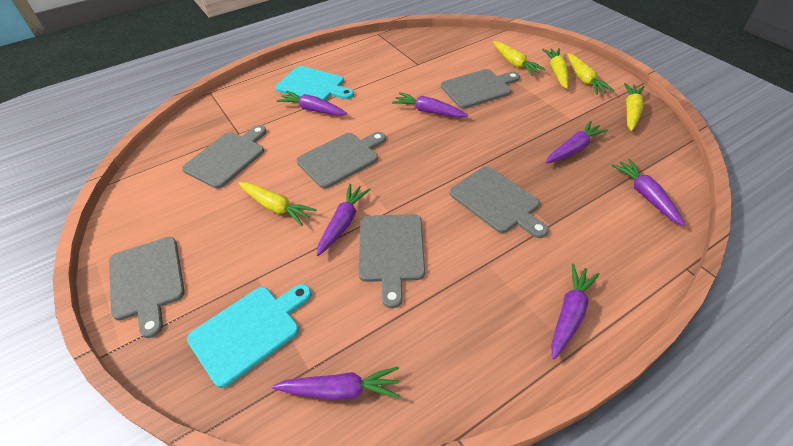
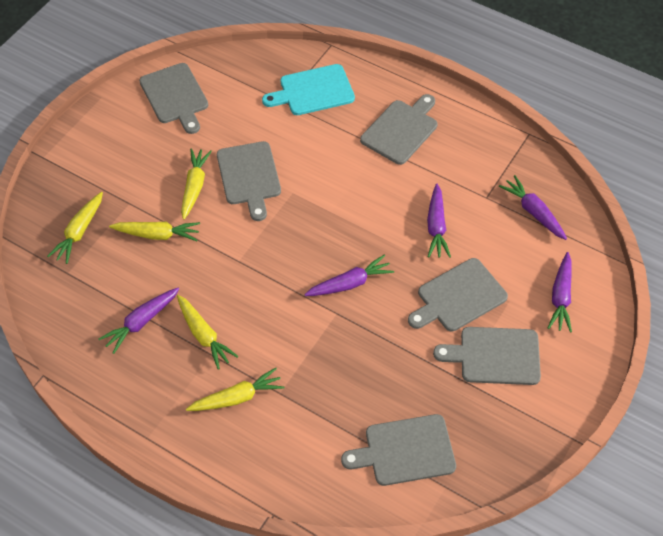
purple carrot: 7 -> 5
turquoise cutting board: 2 -> 1

